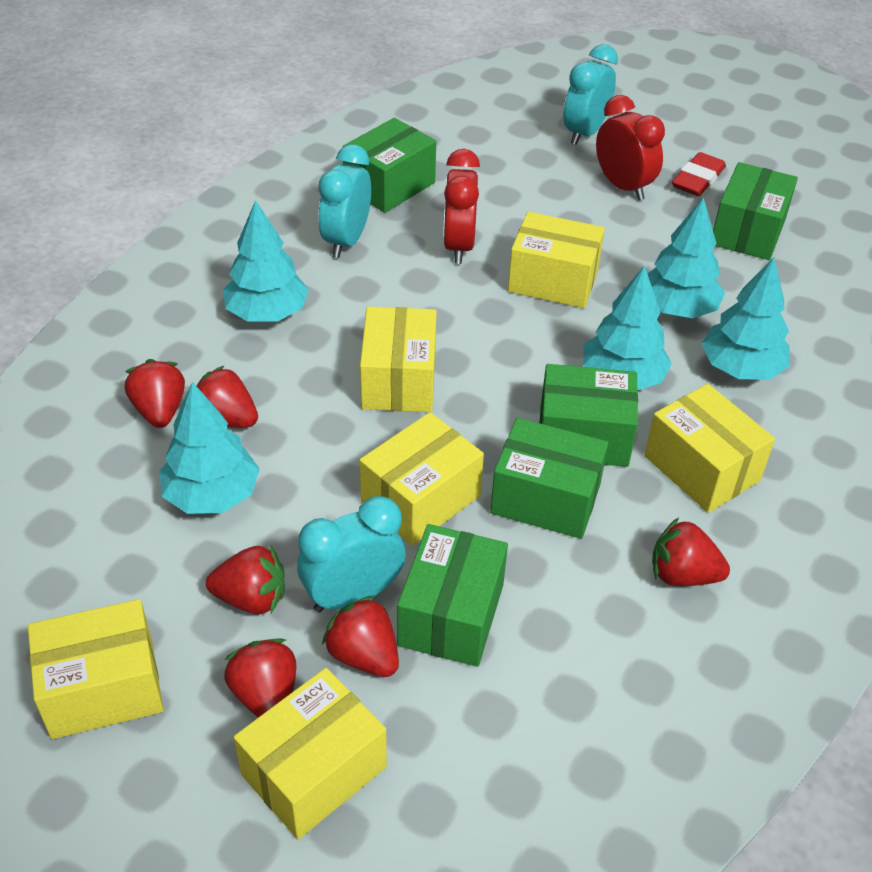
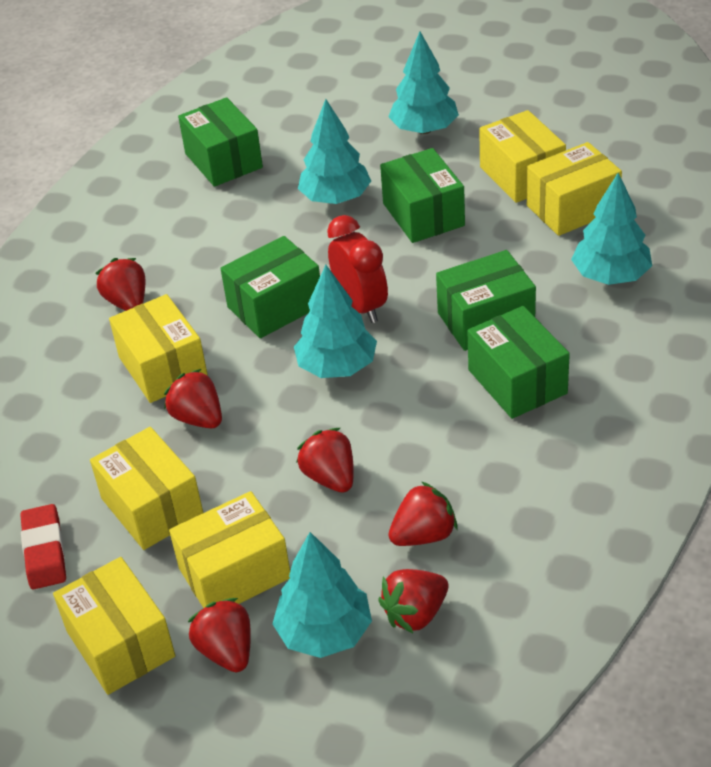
red clock: 2 -> 1
turquoise clock: 3 -> 0

